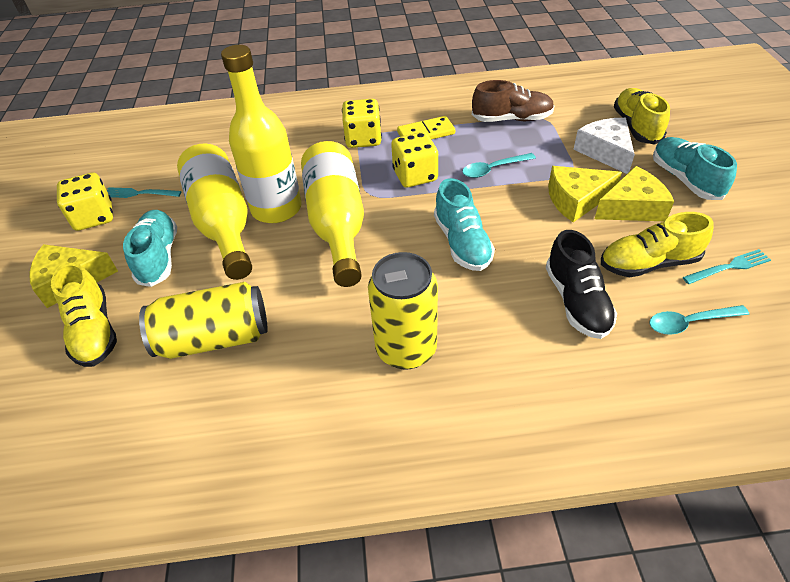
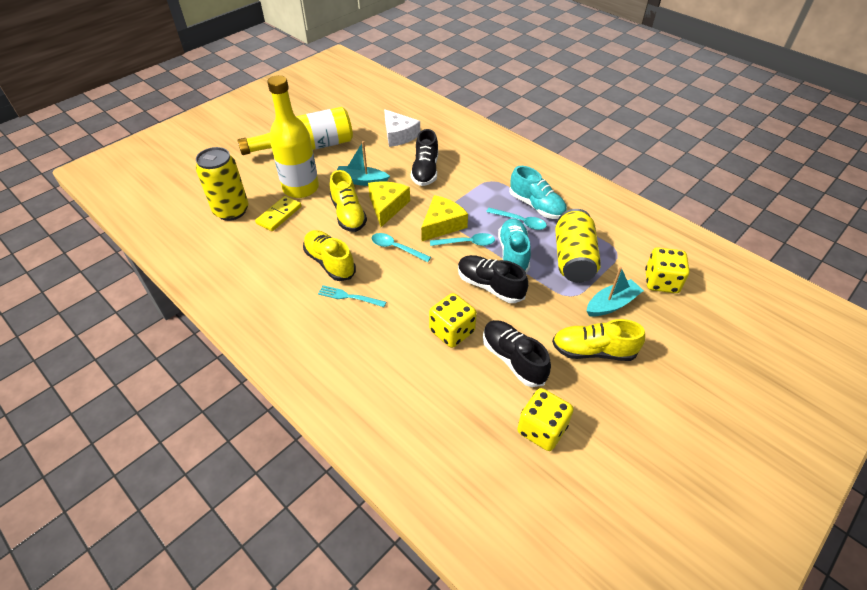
black shoe: 1 -> 3
brown shoe: 1 -> 0
turquoise boat: 0 -> 2
turquoise fork: 2 -> 1
turquoise shoe: 3 -> 2
turquoise spoon: 2 -> 3
yellow bottle: 3 -> 2
yellow cheese: 3 -> 2

